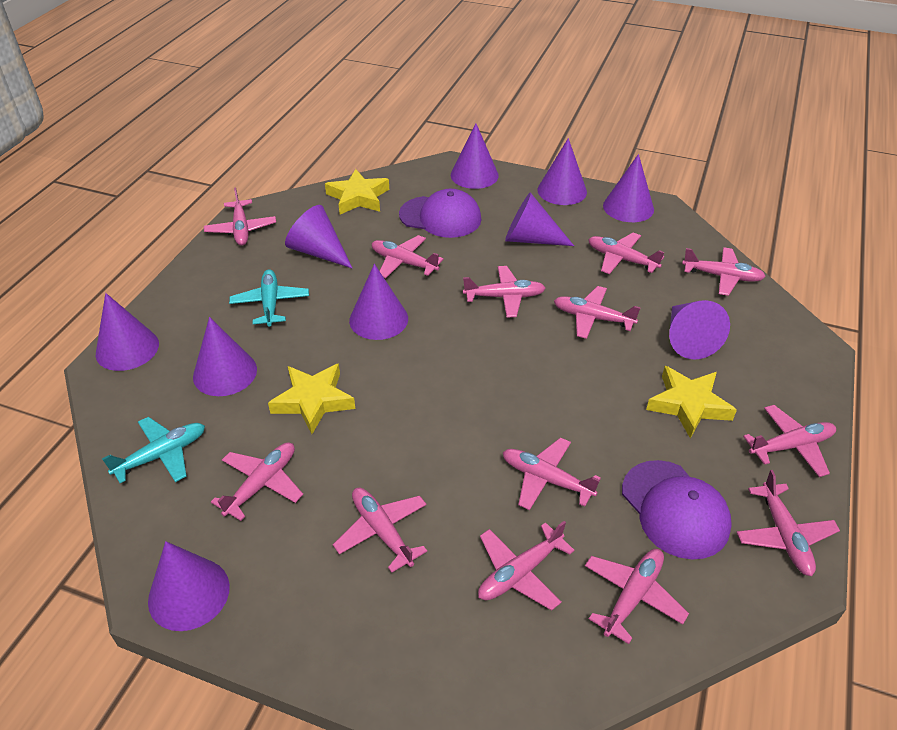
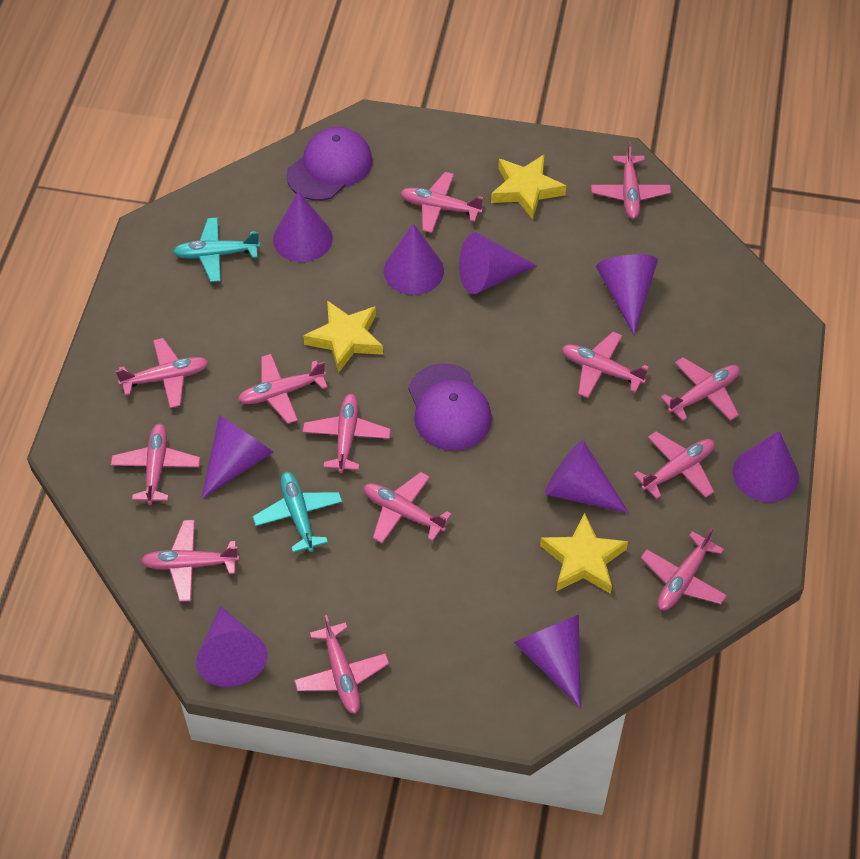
purple cone: 10 -> 9

